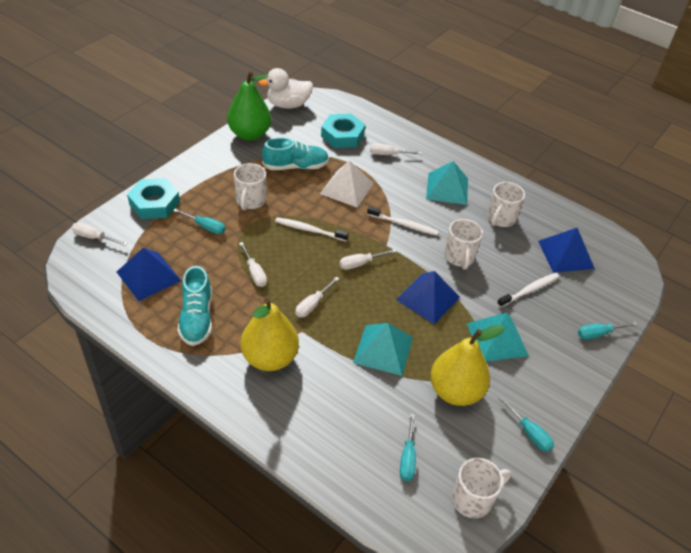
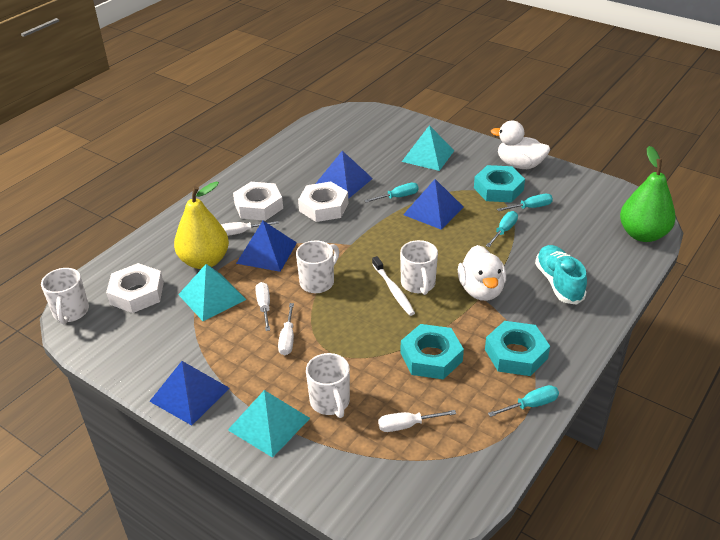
blue pyramid: 3 -> 4
turquoise nut: 2 -> 3
turquoise shoe: 2 -> 1
white duck: 1 -> 2
white nut: 0 -> 3
white pyramid: 1 -> 0
white screwdriver: 5 -> 4
white toothbrush: 3 -> 1
yellow pear: 2 -> 1

